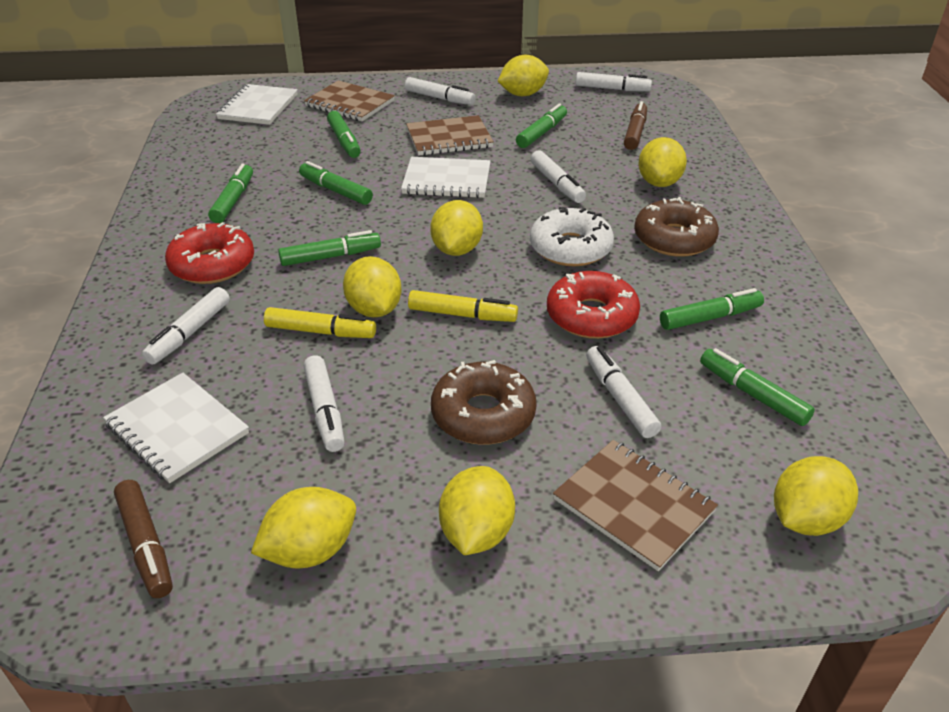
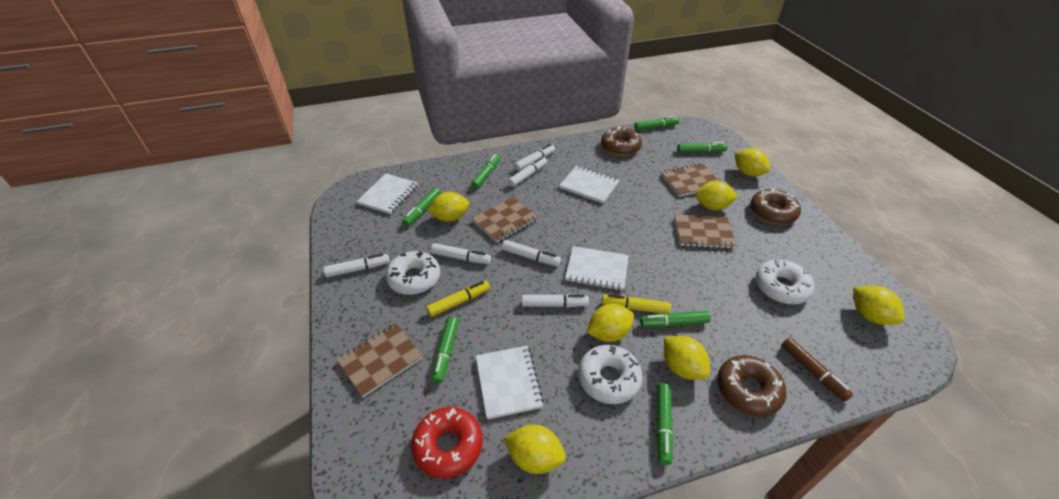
brown donut: 2 -> 3
brown marker: 2 -> 1
brown notebook: 3 -> 4
red donut: 2 -> 1
white donut: 1 -> 3
white notebook: 3 -> 4

